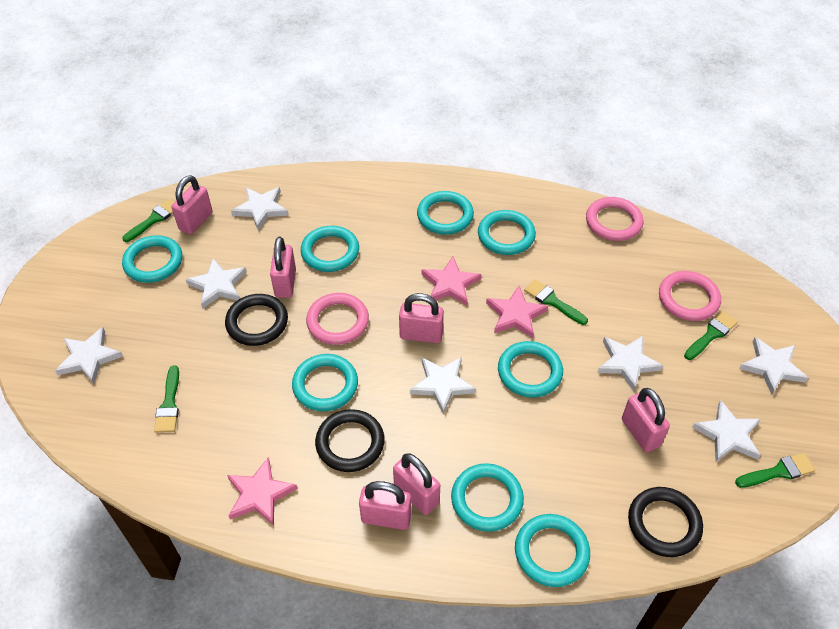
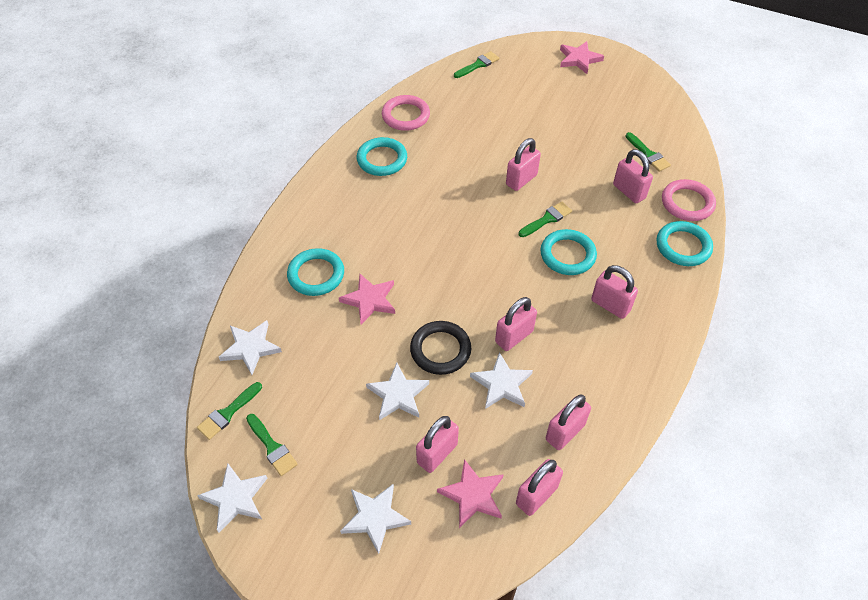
black ring: 3 -> 1
pink padlock: 6 -> 7
pink ring: 3 -> 2
turquoise ring: 8 -> 4
white star: 7 -> 5

